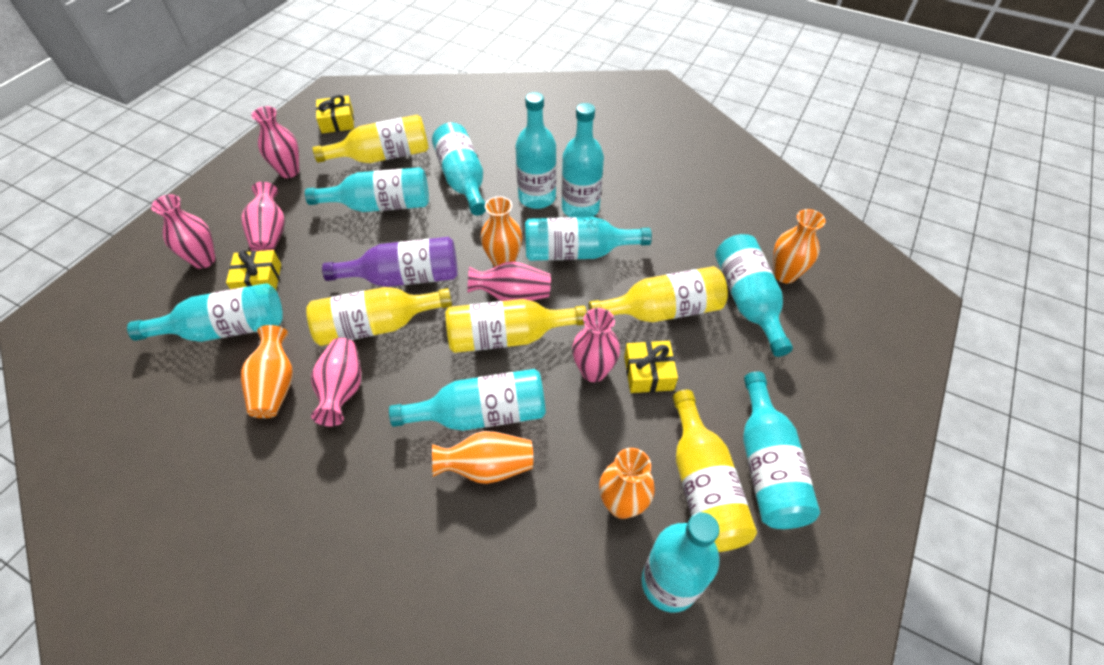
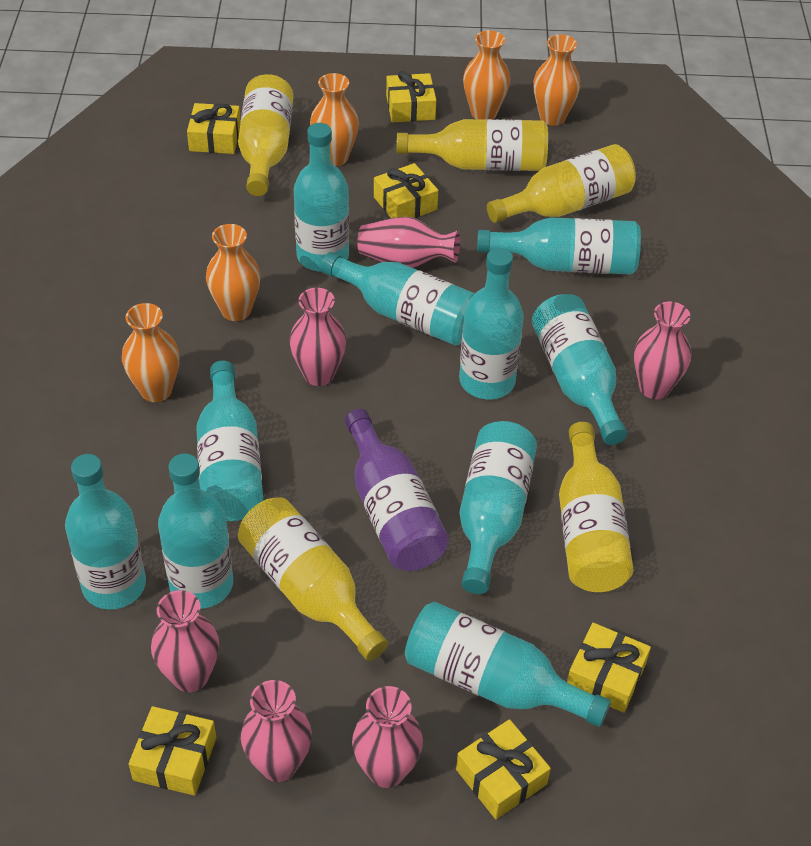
yellow gift: 3 -> 6

